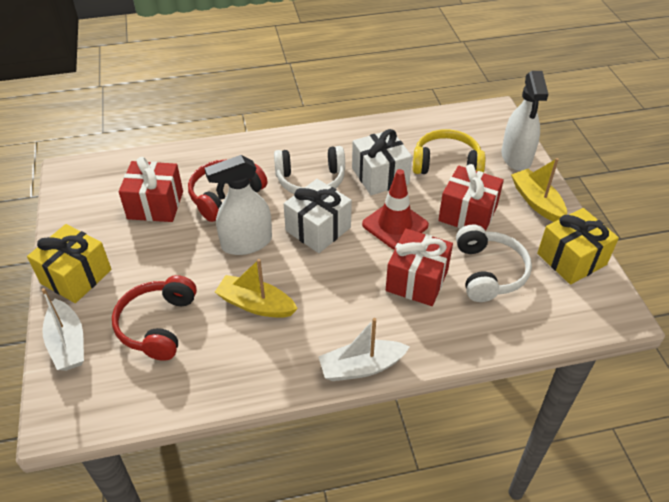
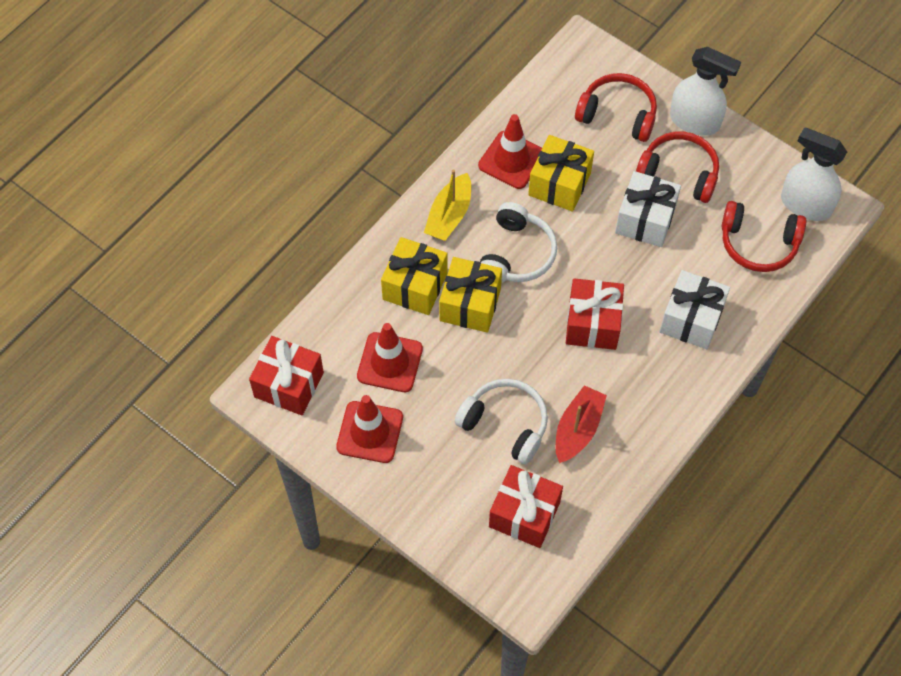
red boat: 0 -> 1
red headphones: 2 -> 3
red traffic cone: 1 -> 3
white boat: 2 -> 0
yellow boat: 2 -> 1
yellow gift: 2 -> 3
yellow headphones: 1 -> 0

